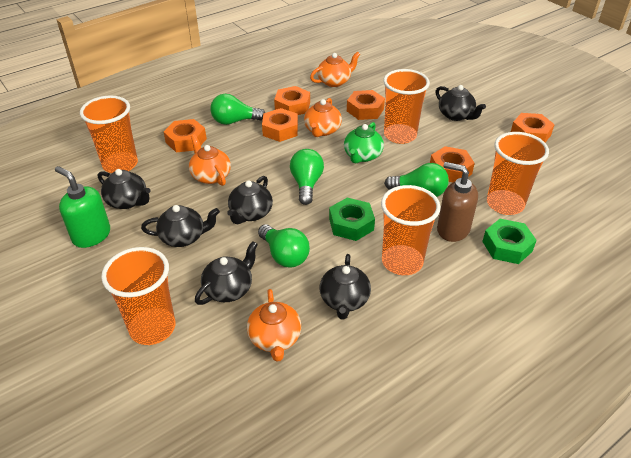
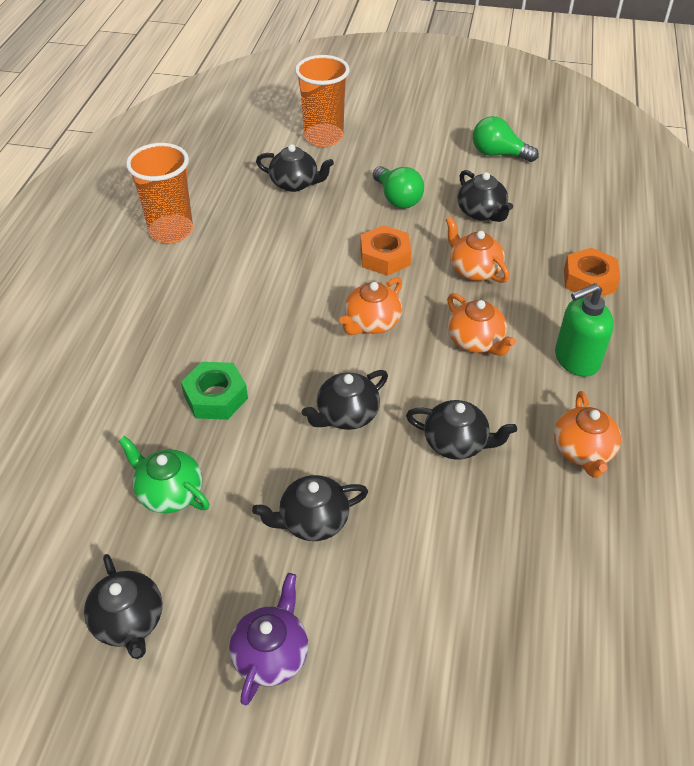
brown soap dispenser: 1 -> 0
green light bulb: 4 -> 2
green nut: 2 -> 1
orange cup: 5 -> 2
orange nut: 6 -> 2
purple teapot: 0 -> 1

